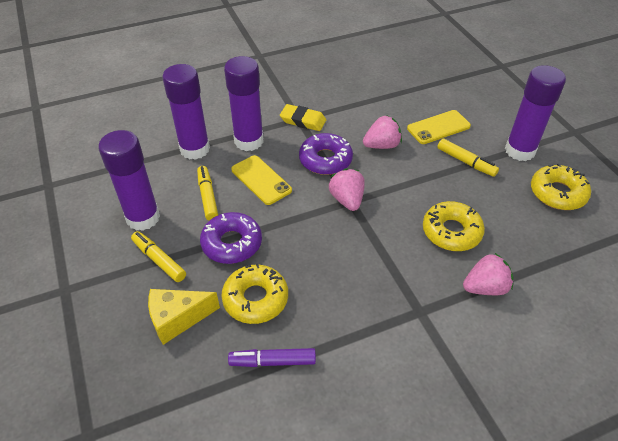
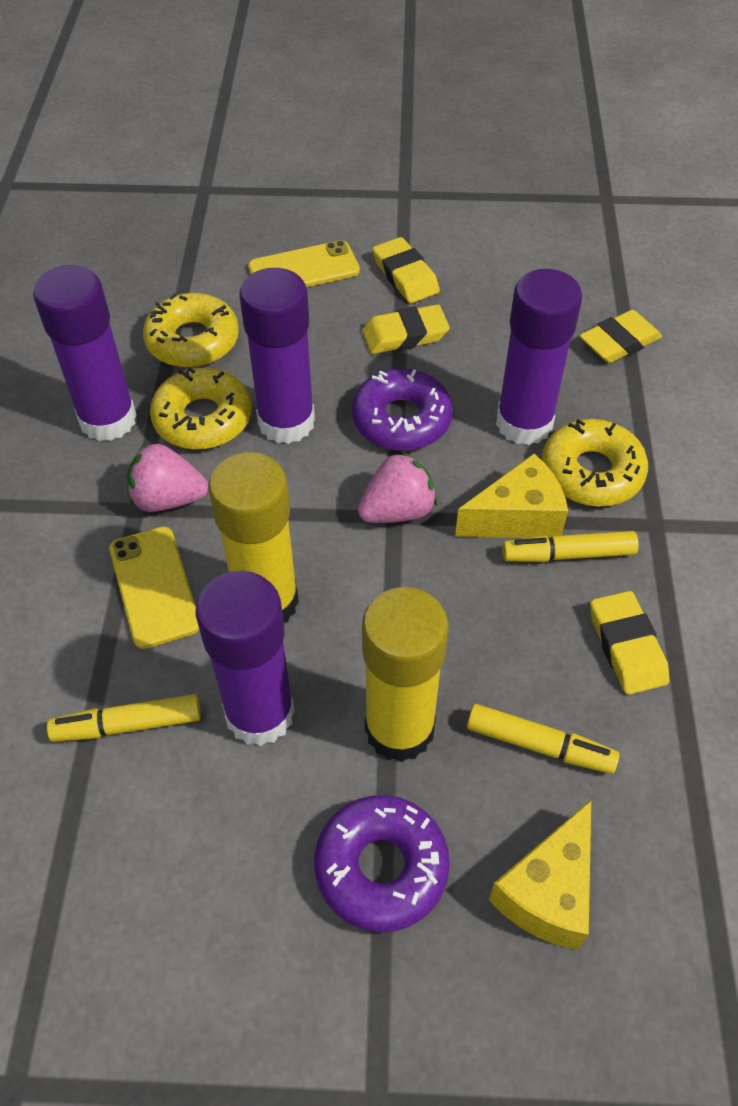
pink strawberry: 3 -> 2
purple marker: 1 -> 0
yellow cheese: 1 -> 2
yellow eraser: 1 -> 4
yellow glue stick: 0 -> 2

